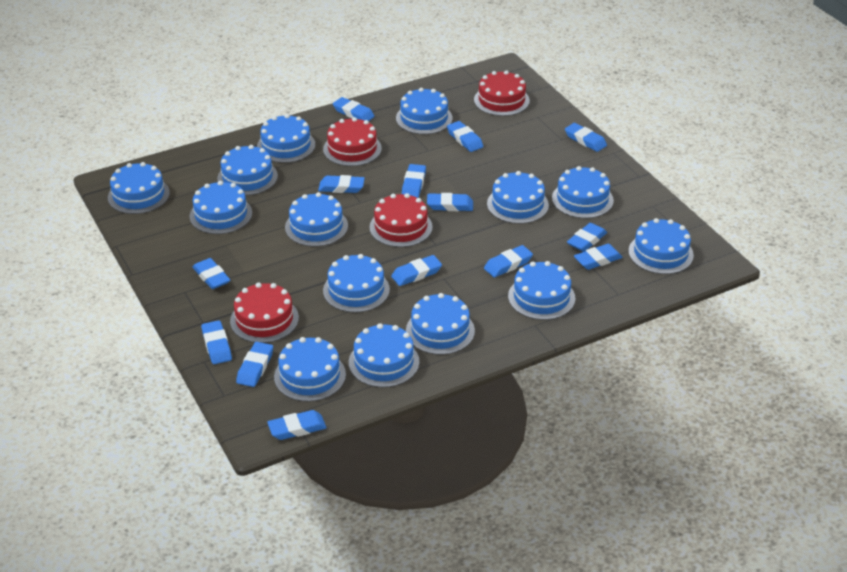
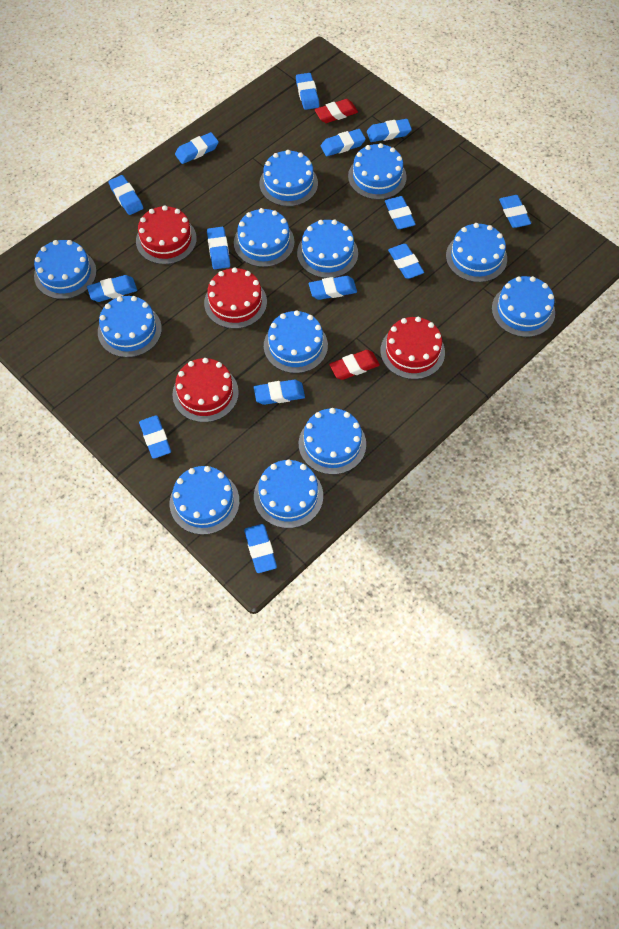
blue cake: 14 -> 12
red eraser: 0 -> 2

